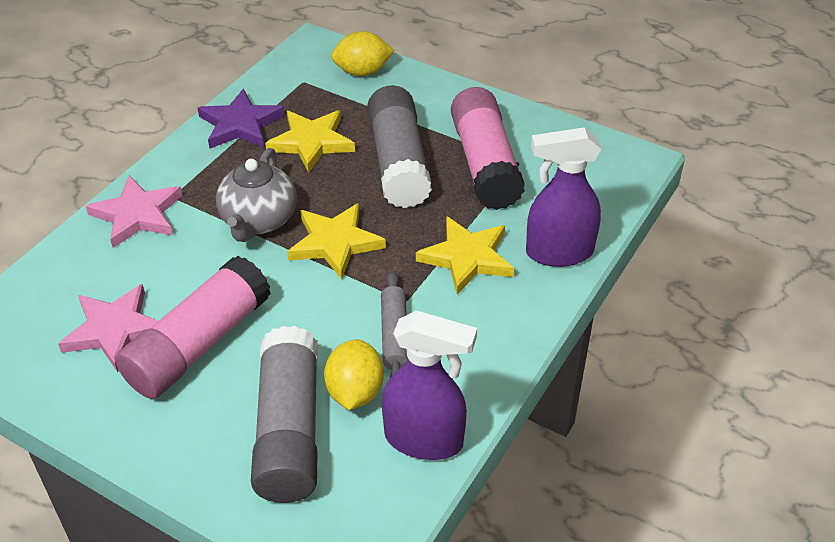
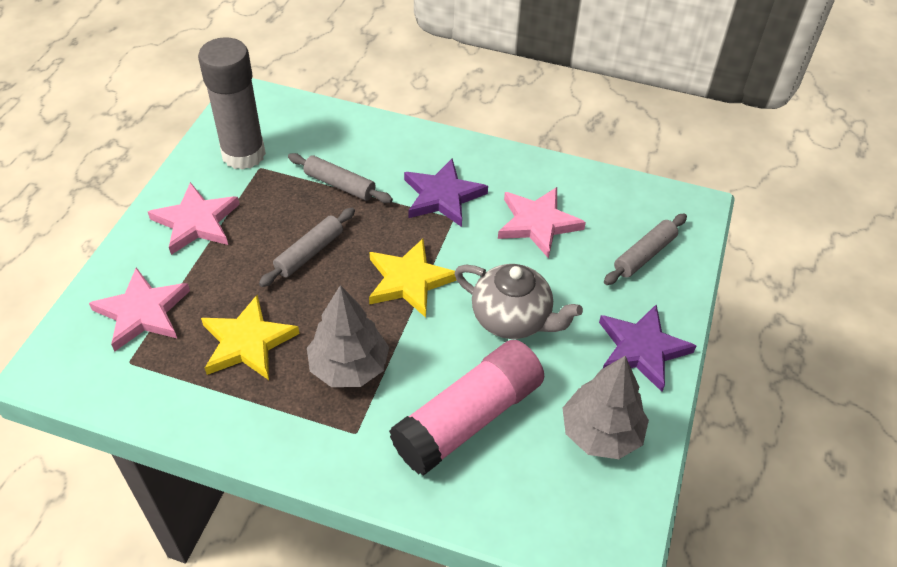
grey glue stick: 2 -> 1
grey rolling pin: 1 -> 3
grey tree: 0 -> 2
pink glue stick: 2 -> 1
pink star: 2 -> 3
purple spray bottle: 2 -> 0
purple star: 1 -> 2
yellow lemon: 2 -> 0
yellow star: 3 -> 2

